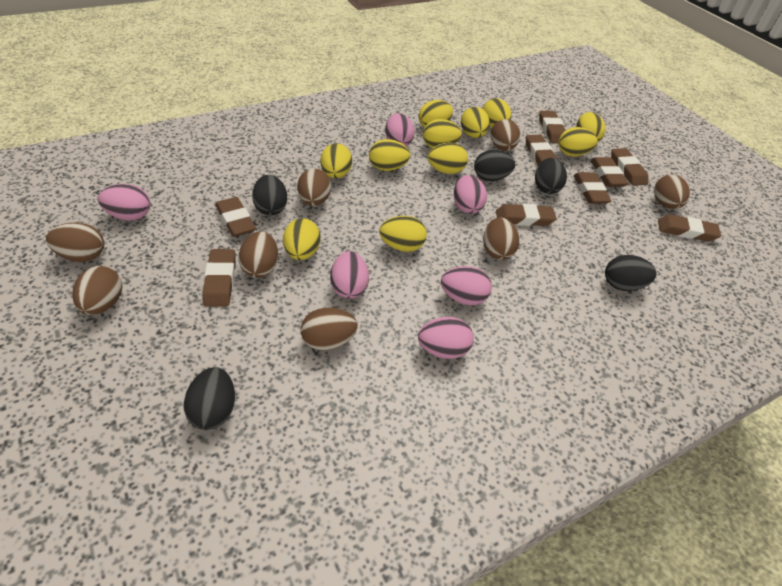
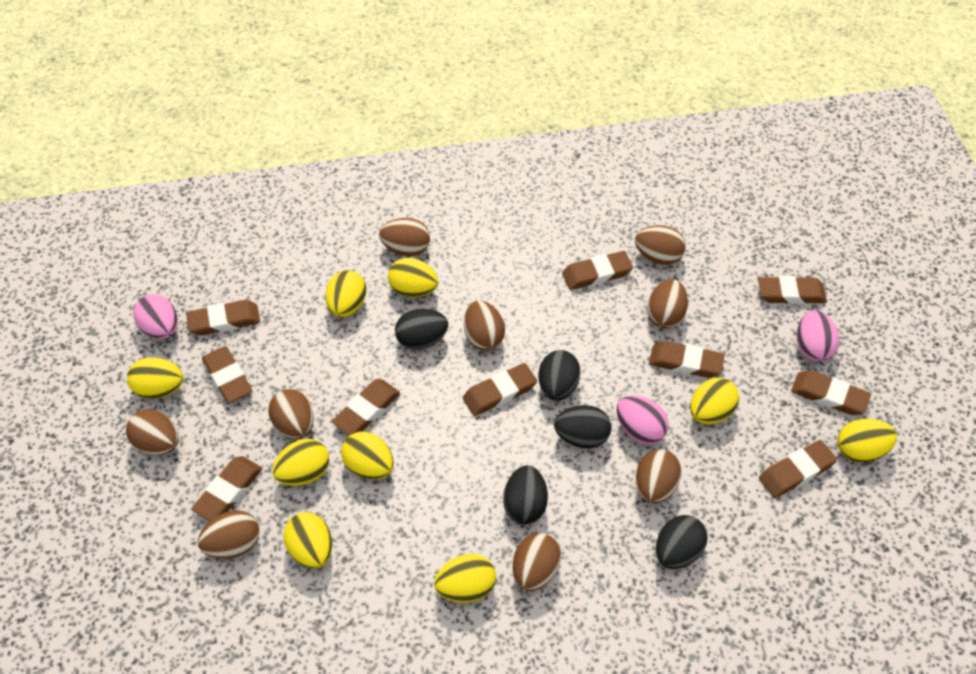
brown egg: 8 -> 9
brown eraser: 9 -> 10
pink egg: 6 -> 3
yellow egg: 11 -> 9

